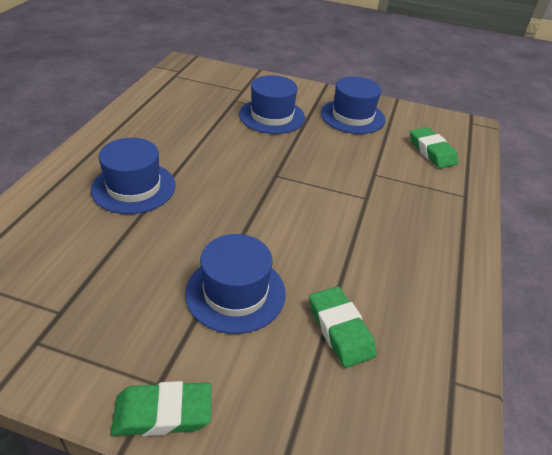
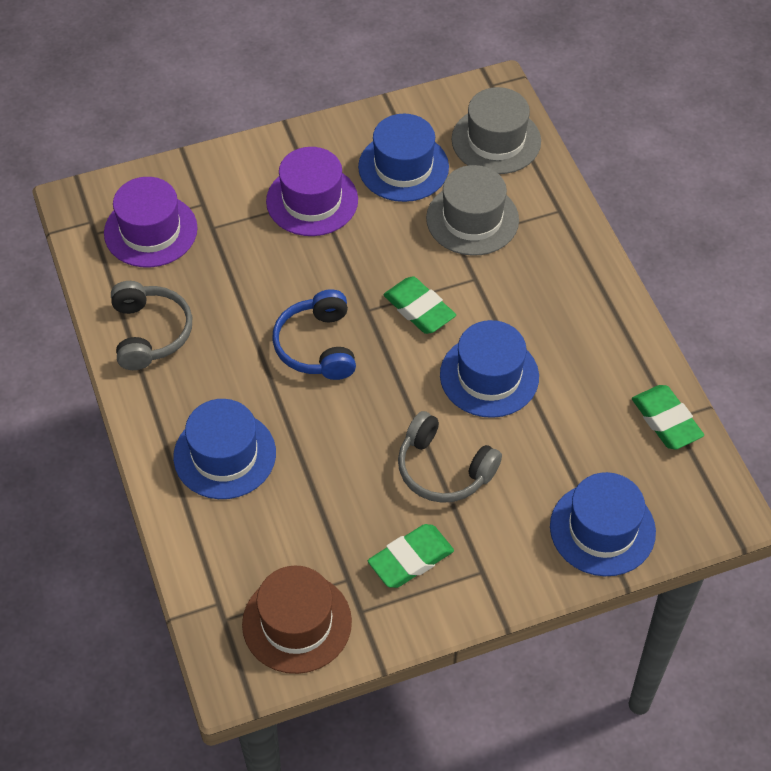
blue headphones: 0 -> 1
brown hat: 0 -> 1
grey hat: 0 -> 2
grey headphones: 0 -> 2
purple hat: 0 -> 2

